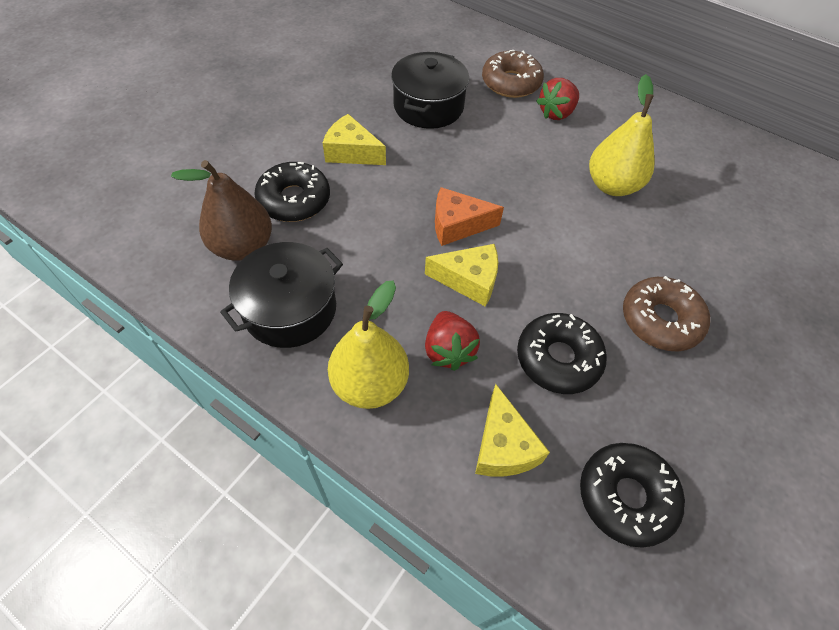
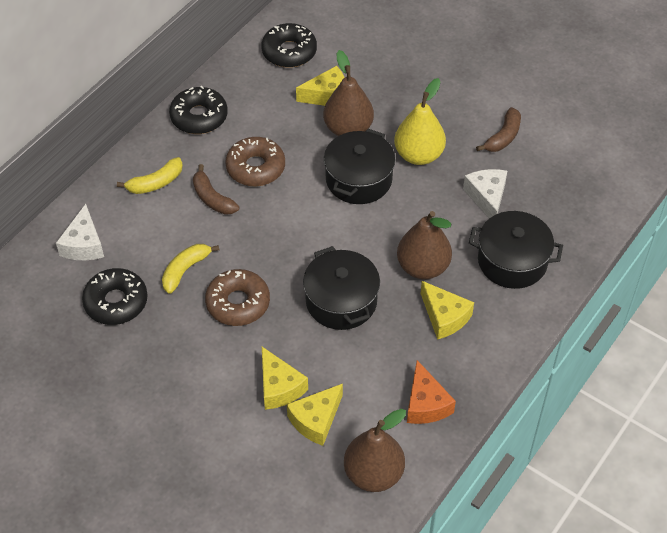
black pot: 2 -> 3
brown banana: 0 -> 2
brown pear: 1 -> 3
red strawberry: 2 -> 0
white cheese: 0 -> 2
yellow banana: 0 -> 2
yellow cheese: 3 -> 4
yellow pear: 2 -> 1

